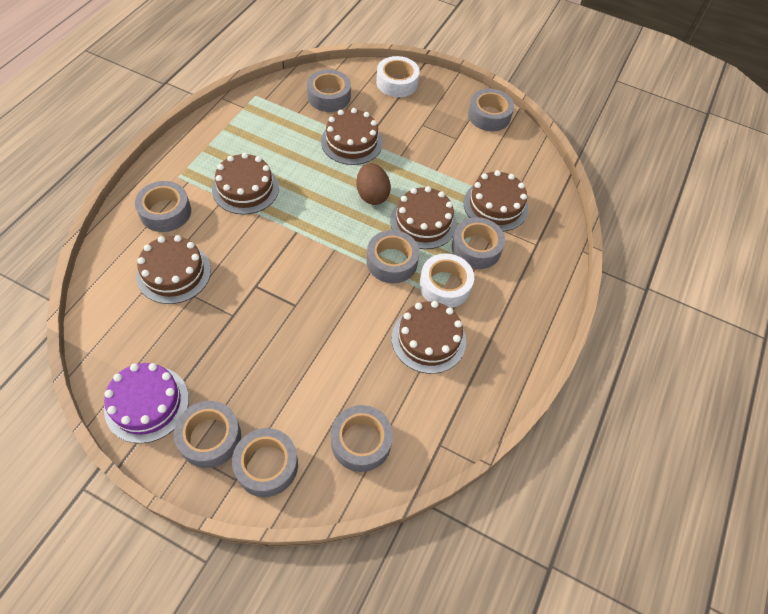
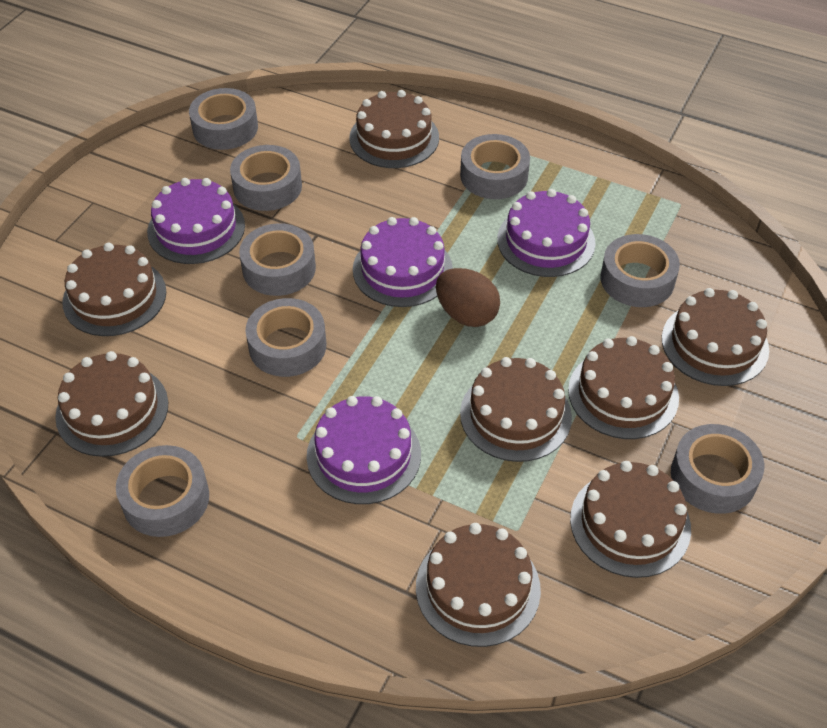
brown cake: 6 -> 8
purple cake: 1 -> 4
white tape: 2 -> 0

